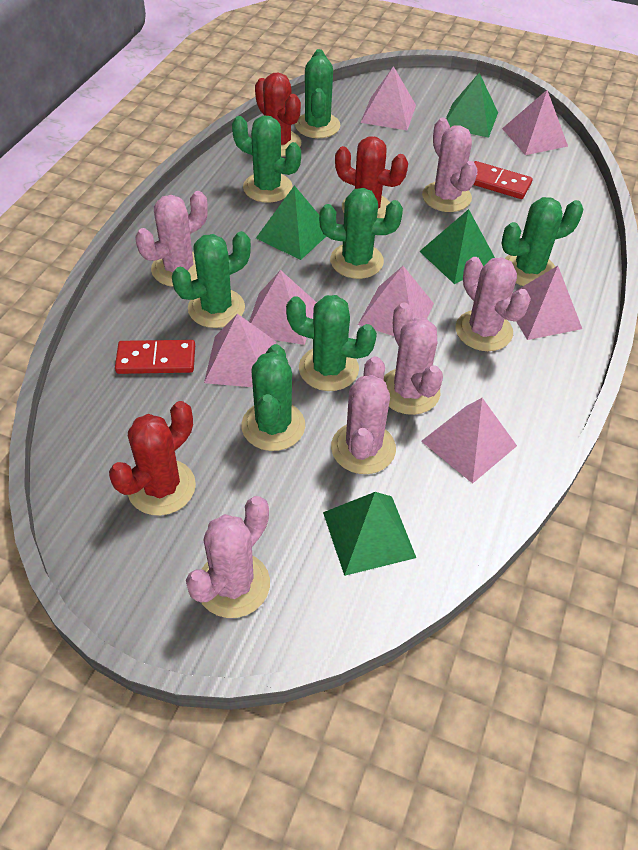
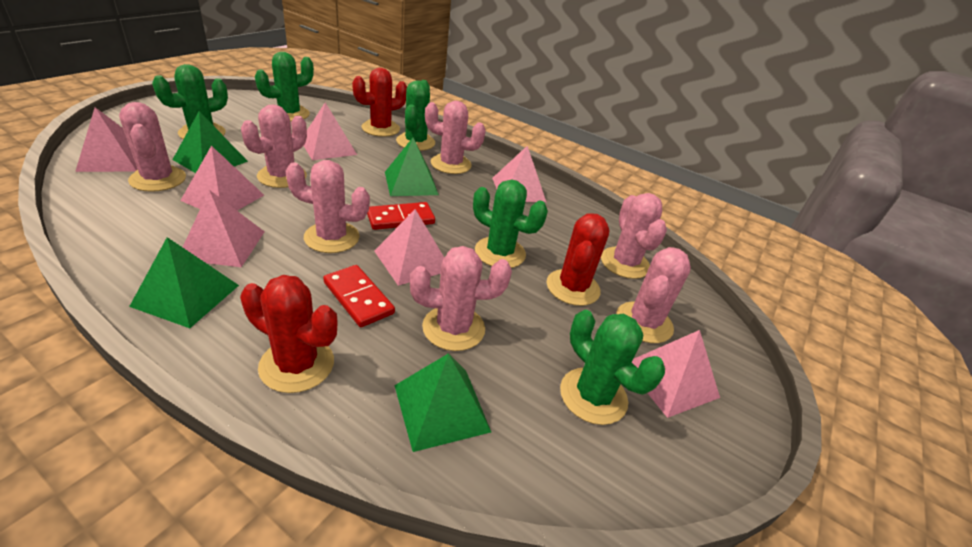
green cactus: 7 -> 5
pink cactus: 6 -> 7

